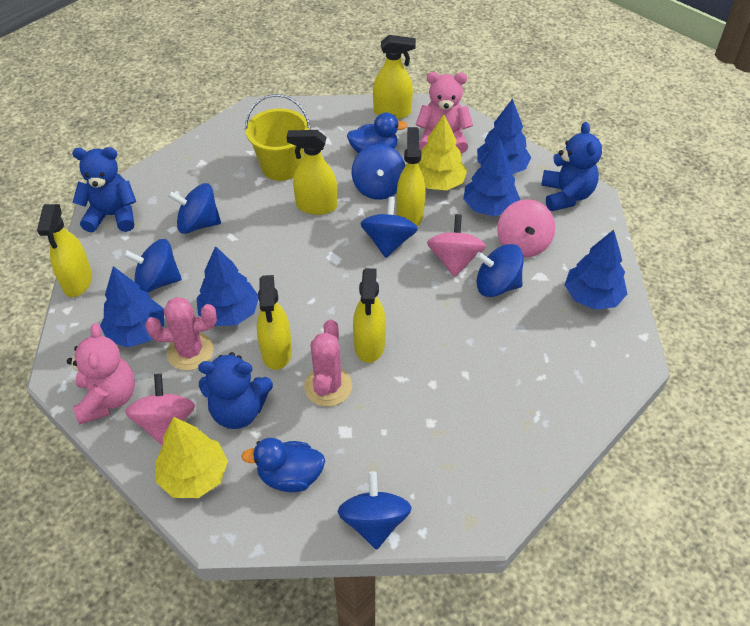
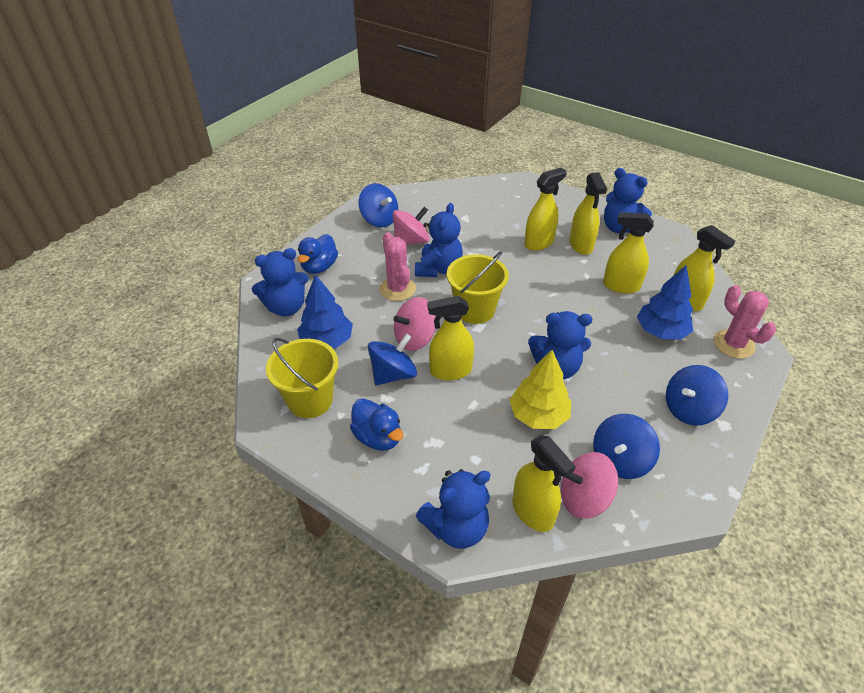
blue spinning top: 6 -> 4
blue teddy bear: 3 -> 5
blue tree: 5 -> 2
pink teddy bear: 2 -> 0
yellow bucket: 1 -> 2
yellow tree: 2 -> 1

